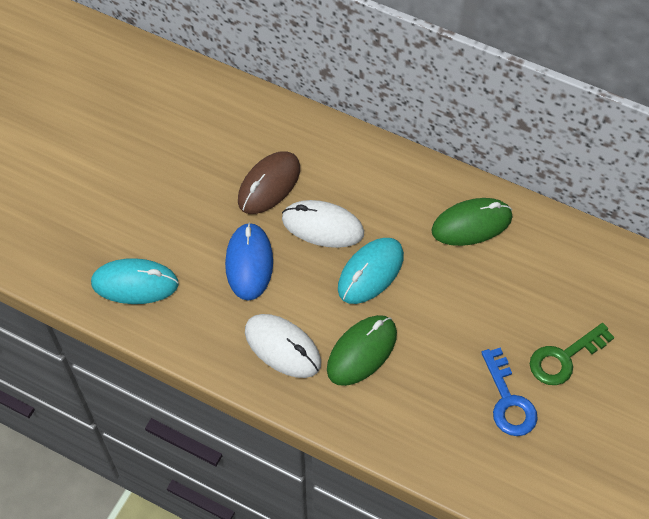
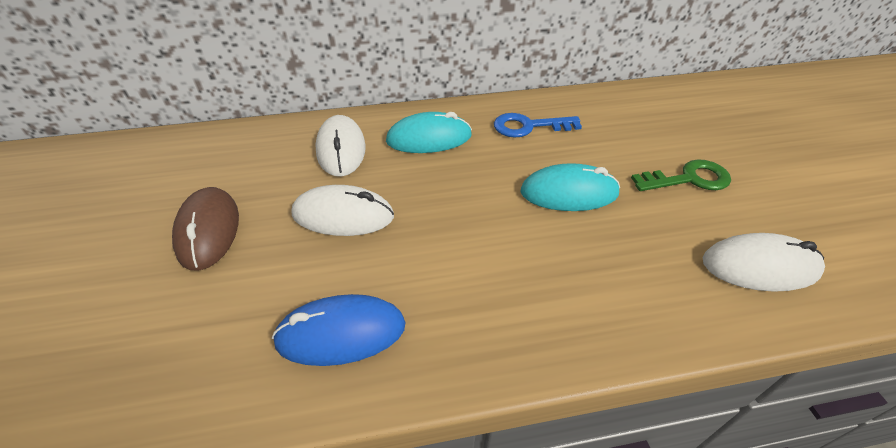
green mouse: 2 -> 0
white mouse: 2 -> 3

